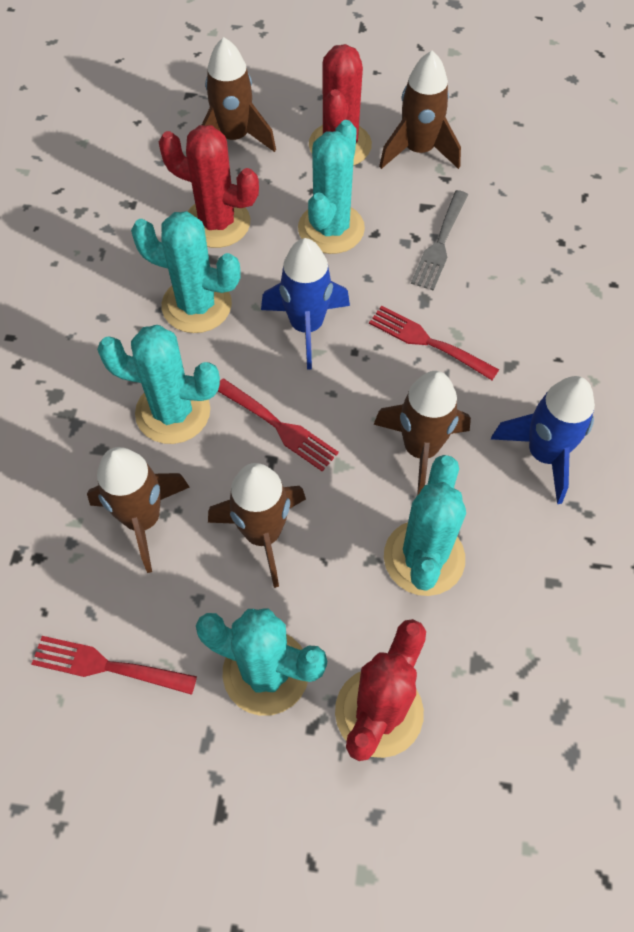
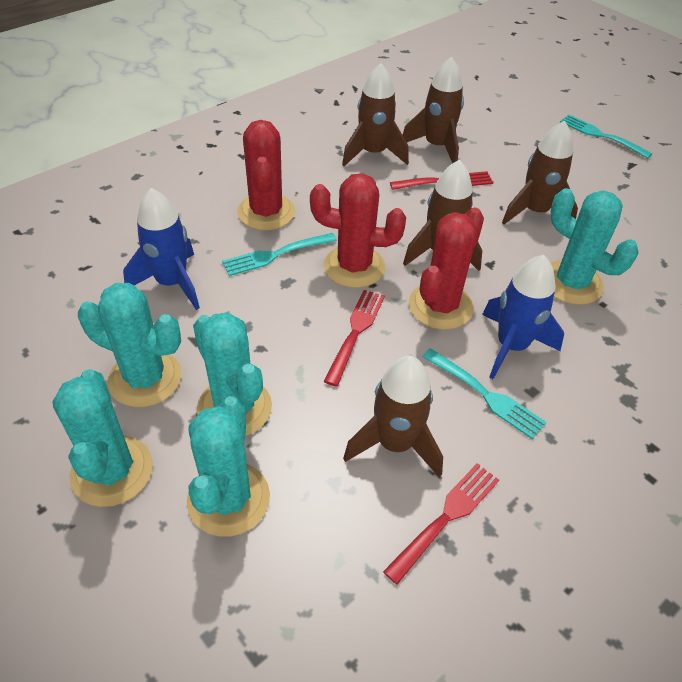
grey fork: 1 -> 0
turquoise fork: 0 -> 3

